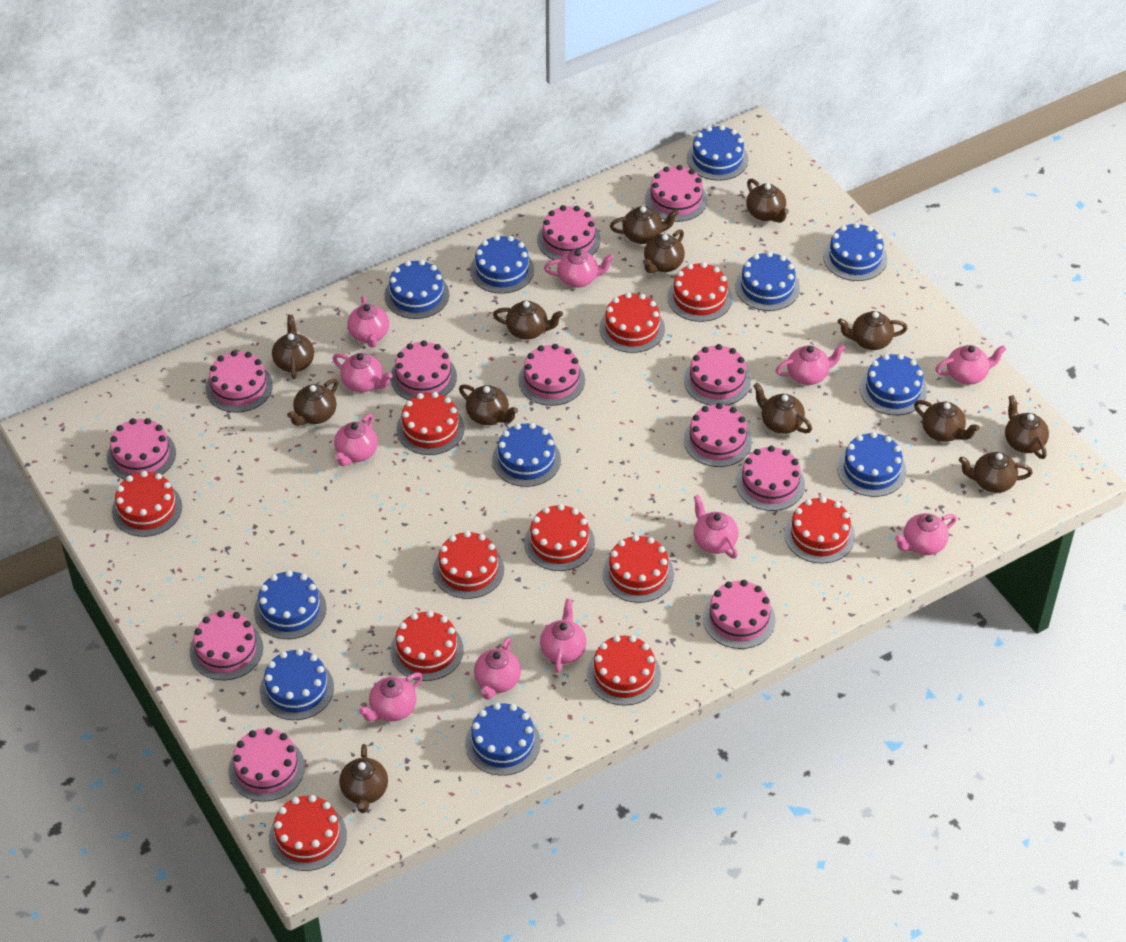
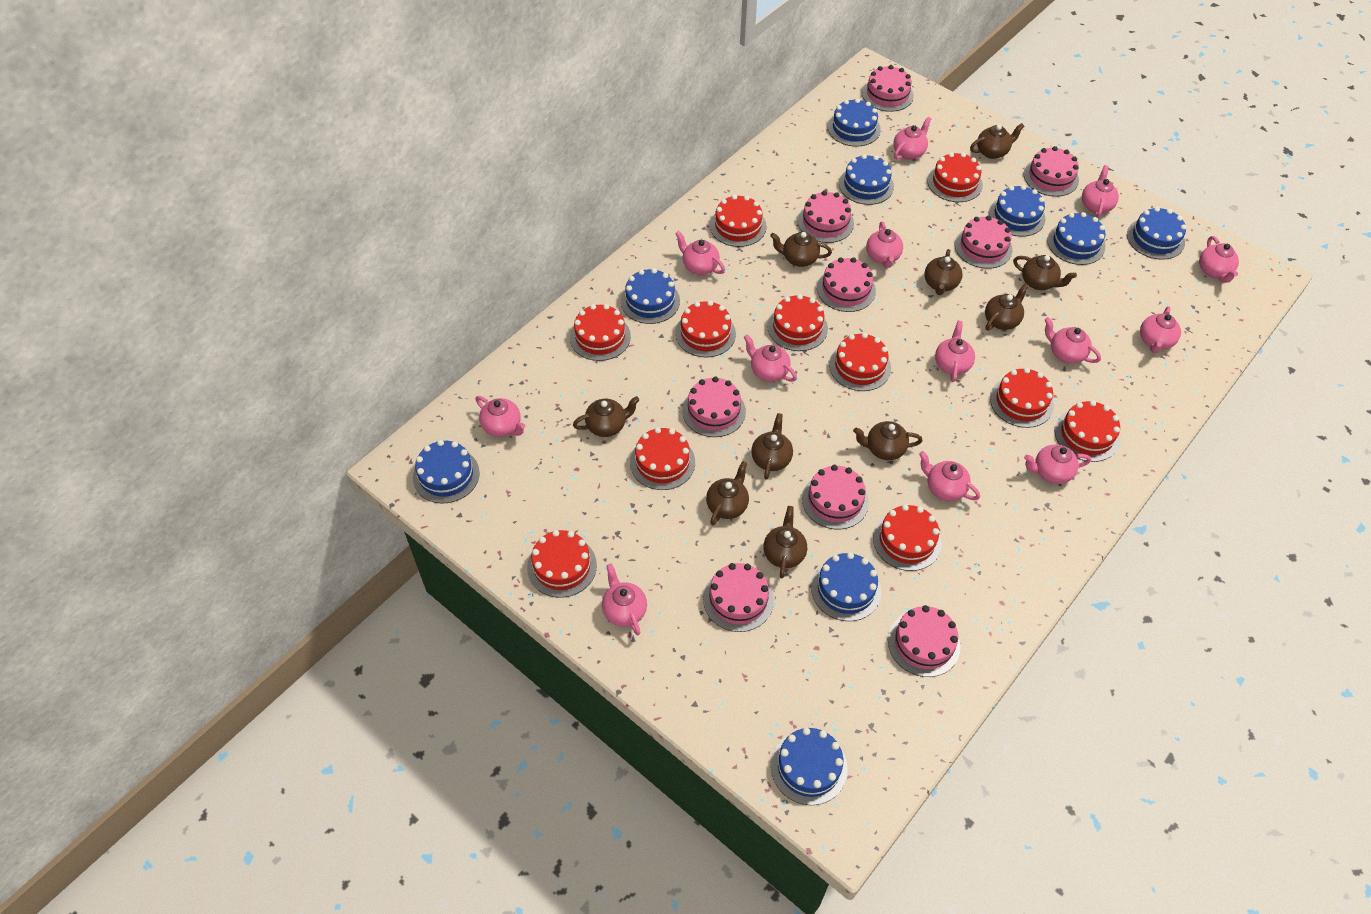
blue cake: 11 -> 9
brown teapot: 13 -> 10
pink cake: 12 -> 9
pink teapot: 11 -> 13

